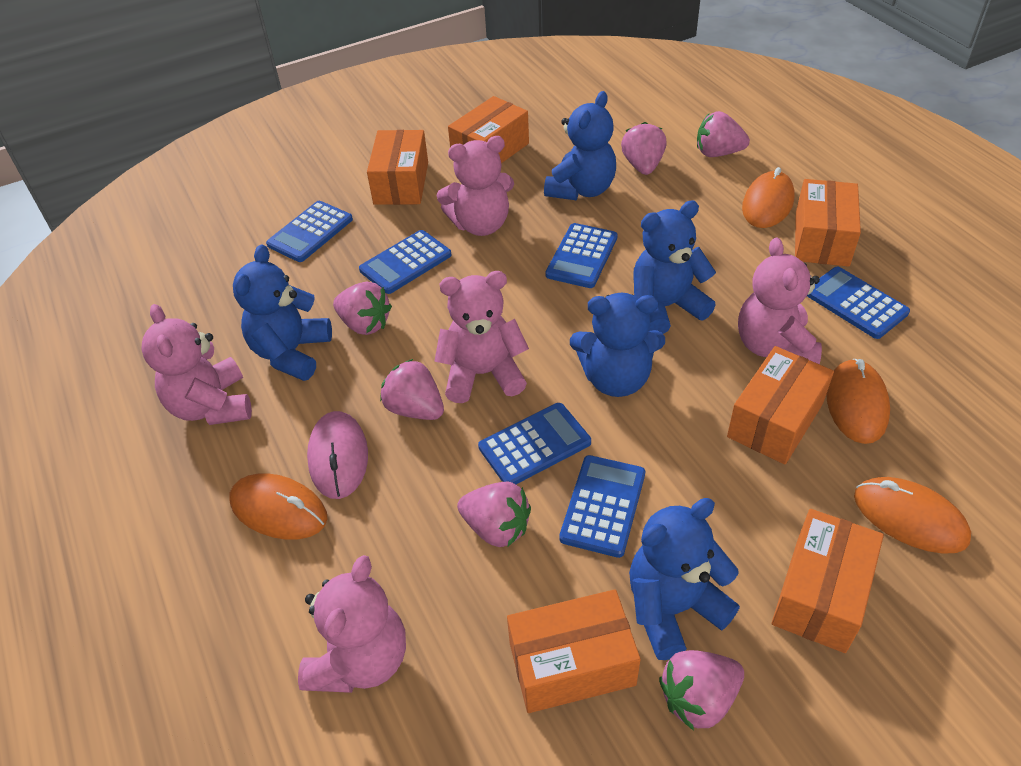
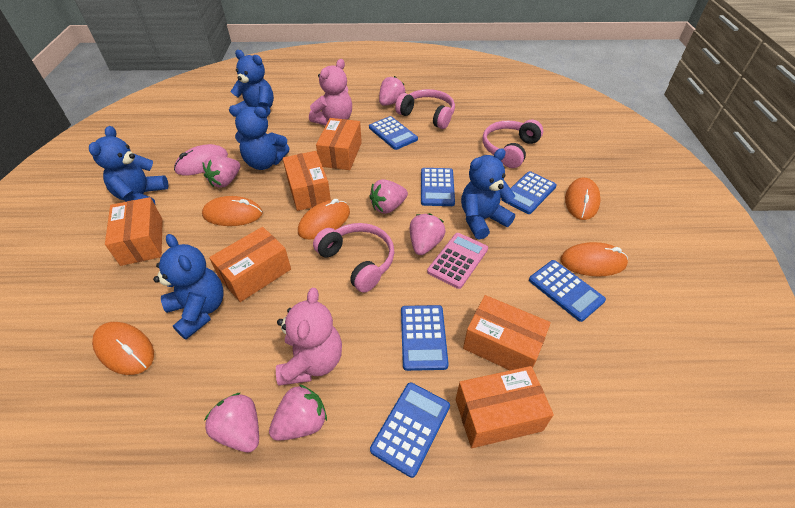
orange mouse: 4 -> 5
pink calculator: 0 -> 1
pink headphones: 0 -> 3
pink teddy bear: 5 -> 2

